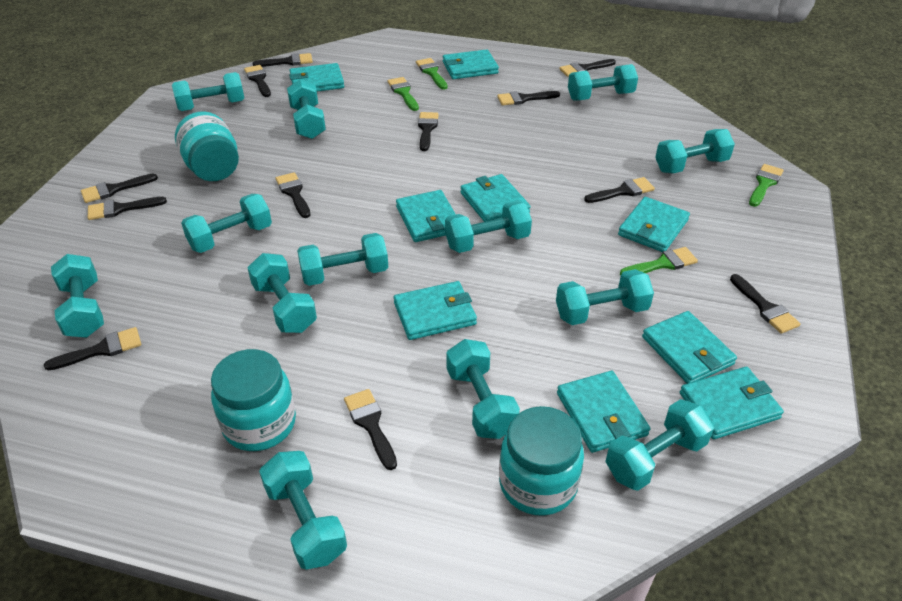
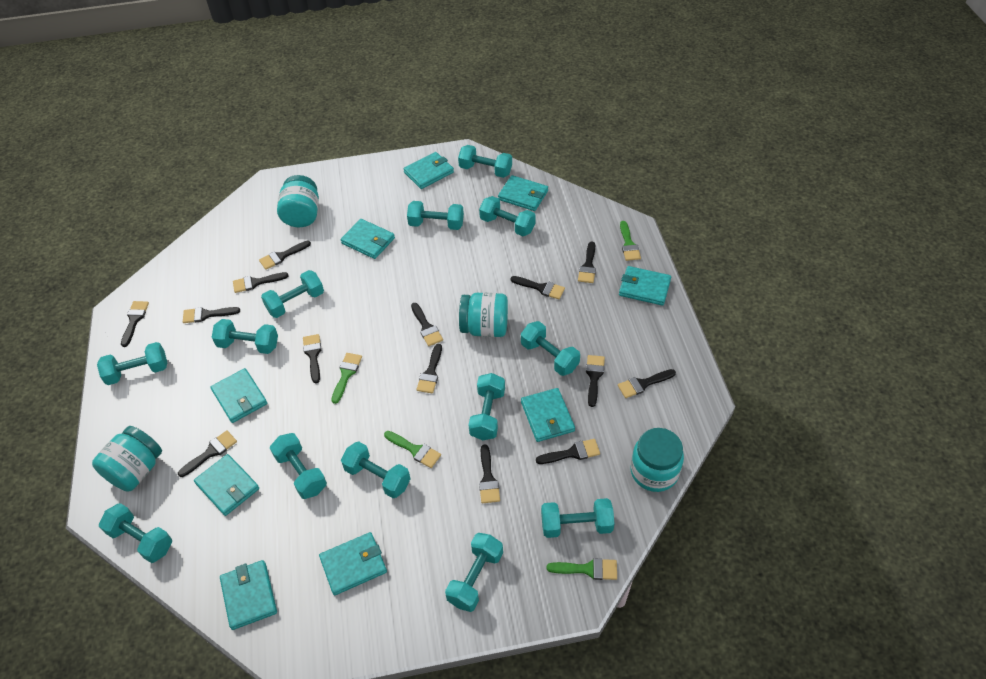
black brush: 12 -> 14
turquoise jar: 3 -> 4

